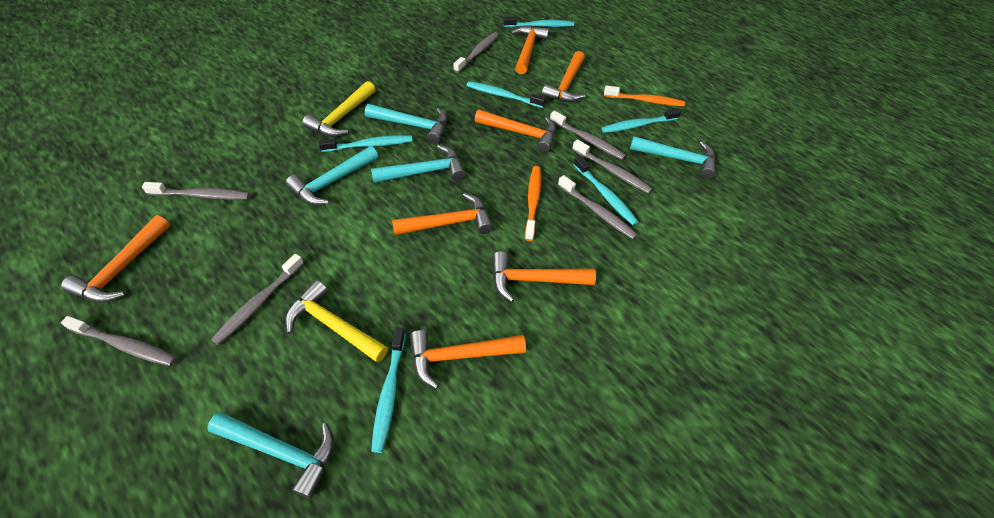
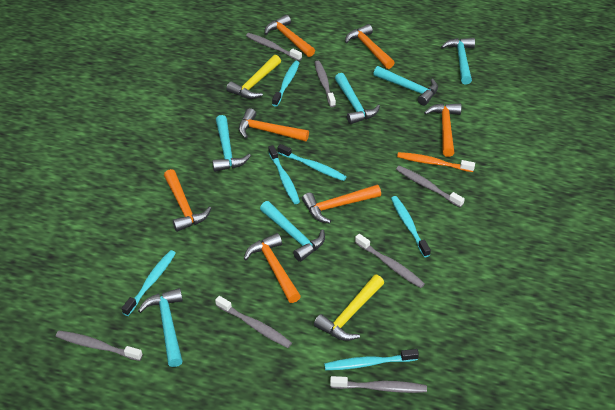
orange toothbrush: 2 -> 1
turquoise hammer: 5 -> 6

